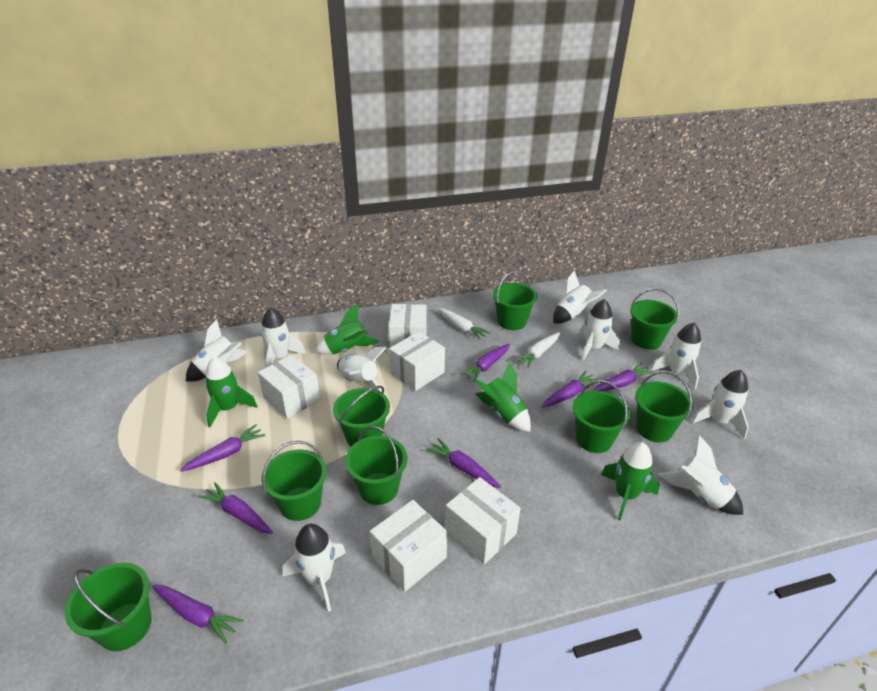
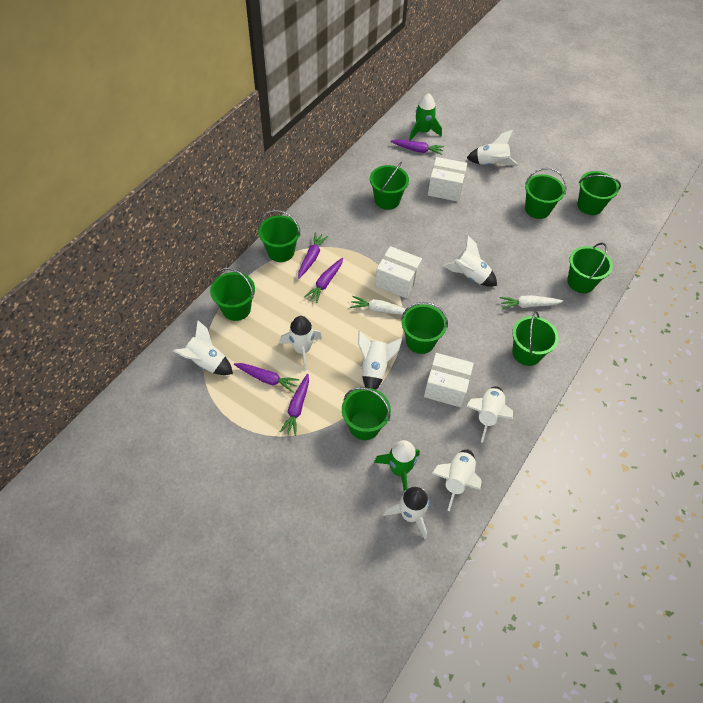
green bucket: 8 -> 9
green rocket: 4 -> 2
purple carrot: 7 -> 5
white box: 5 -> 3
white rocket: 9 -> 8

